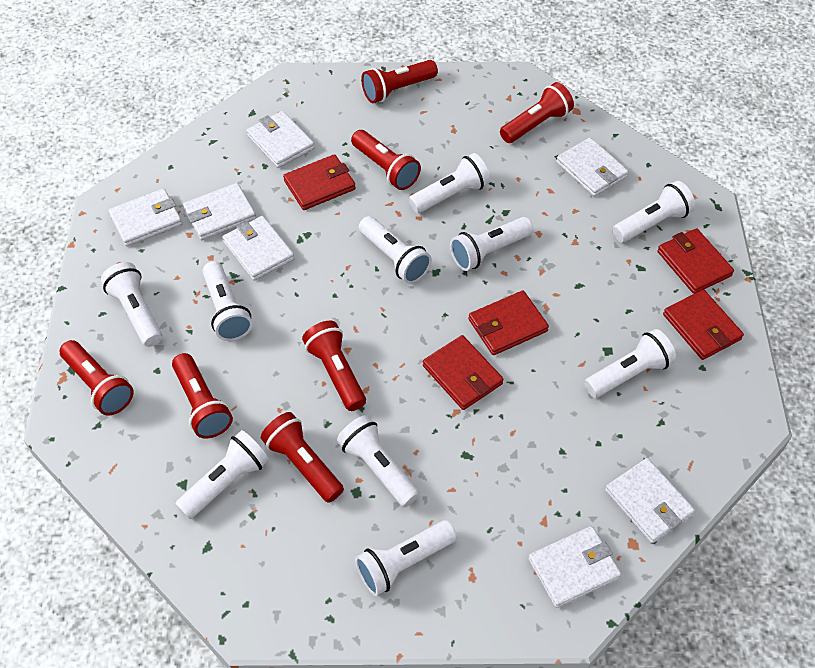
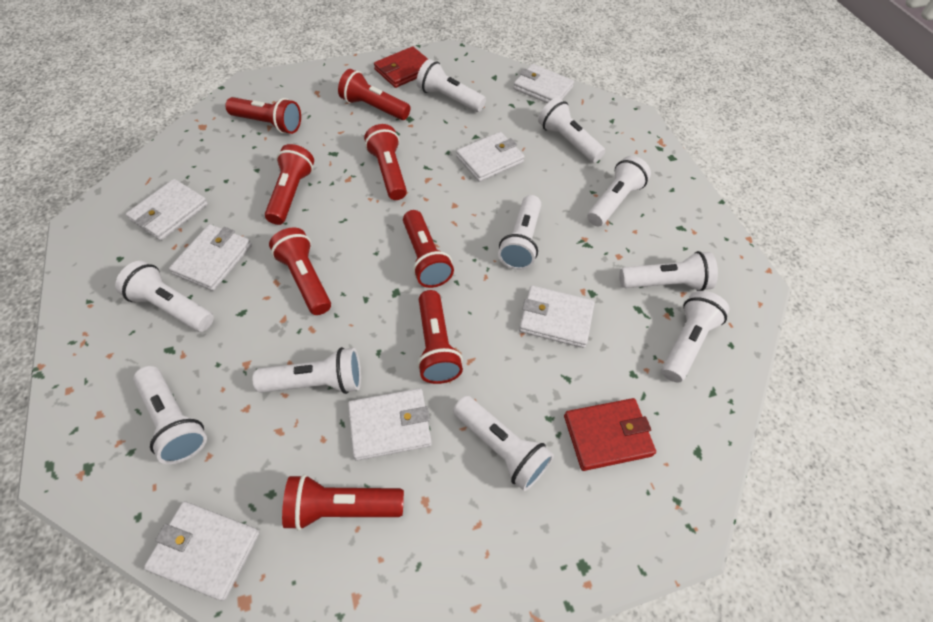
red flashlight: 7 -> 8
red wallet: 5 -> 2

